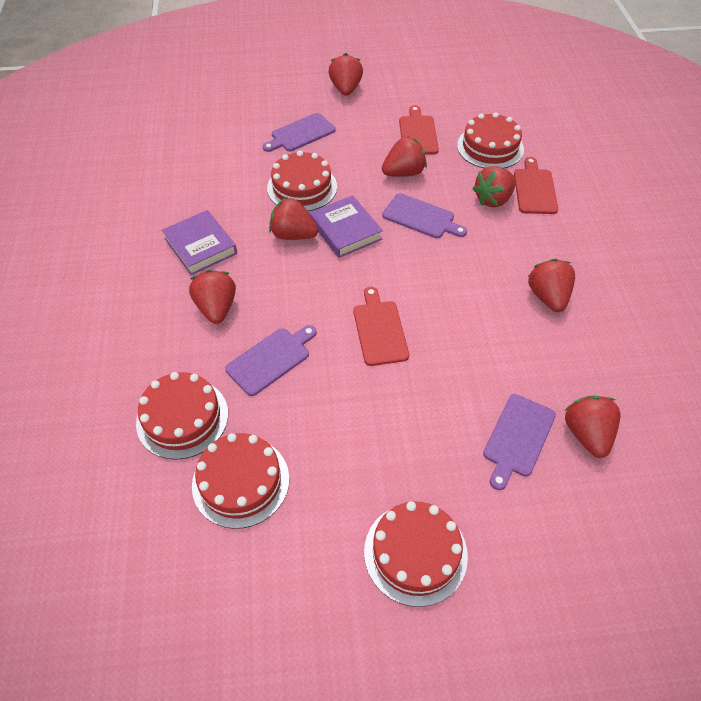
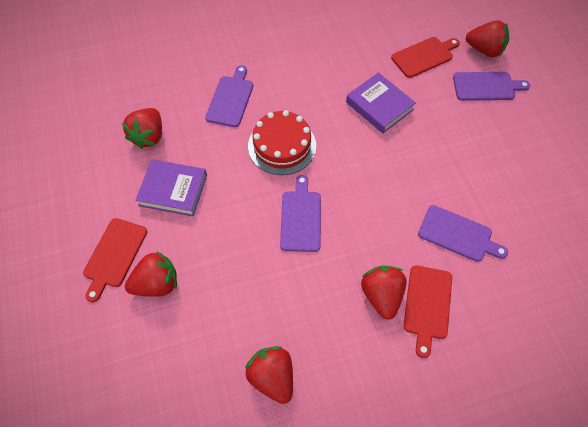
red cake: 5 -> 1
red strawberry: 7 -> 5

